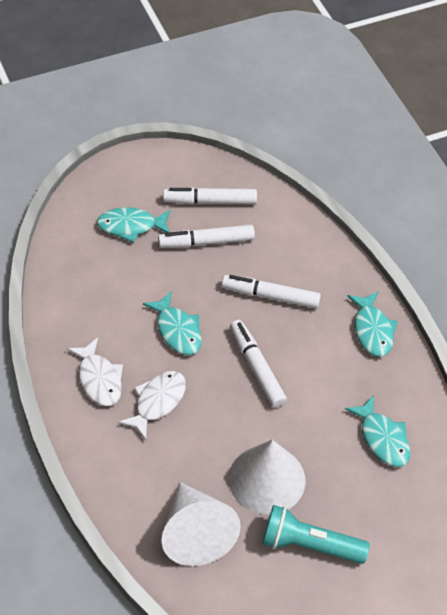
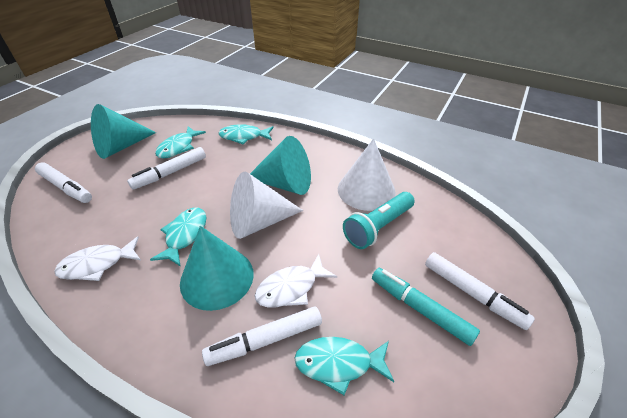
turquoise cone: 0 -> 3
turquoise marker: 0 -> 1

